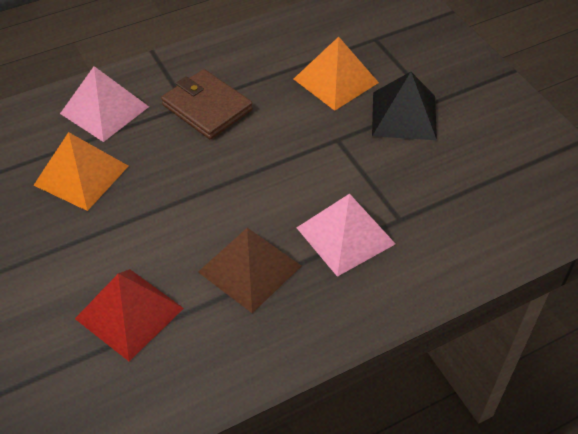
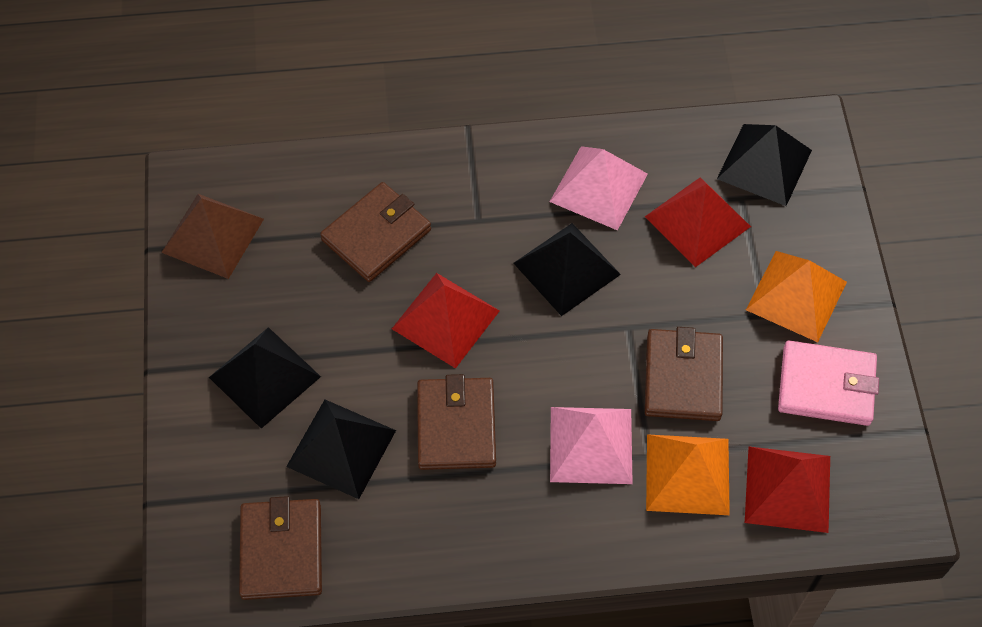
black pyramid: 1 -> 4
brown wallet: 1 -> 4
pink wallet: 0 -> 1
red pyramid: 1 -> 3

